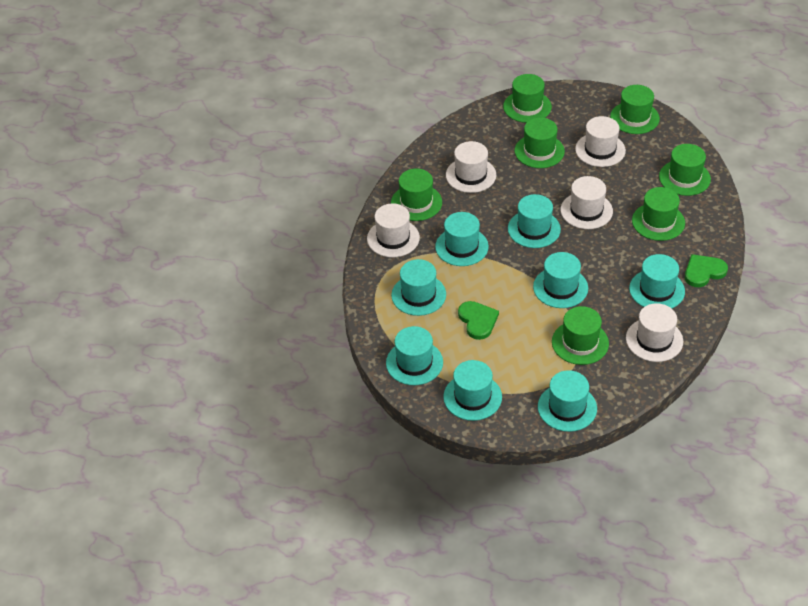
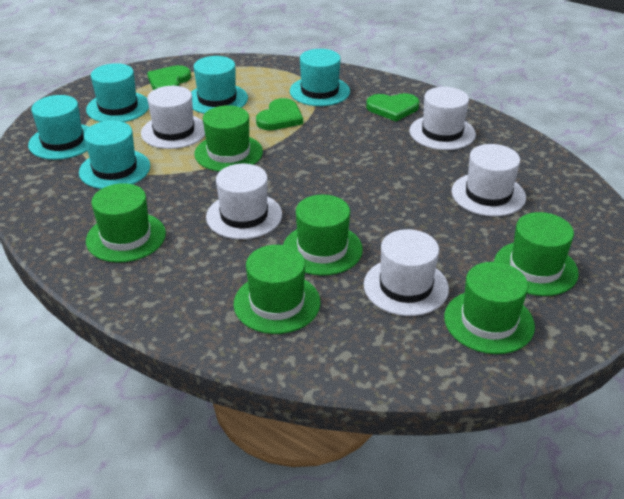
green hat: 7 -> 6
green heart: 2 -> 3
turquoise hat: 8 -> 5

